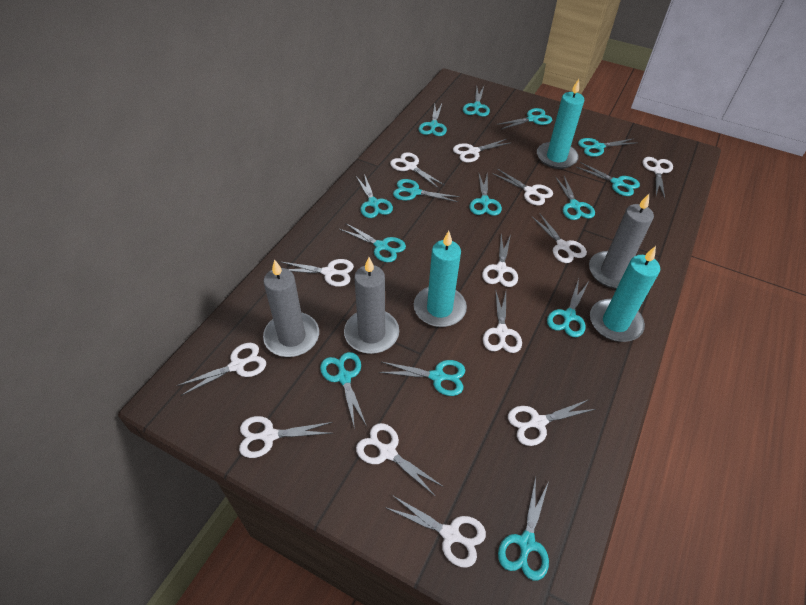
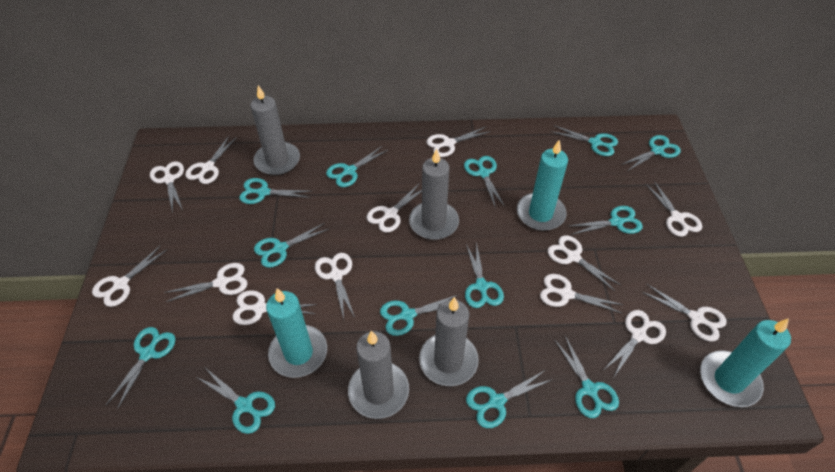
grey candle: 3 -> 4
turquoise scissors: 14 -> 13

